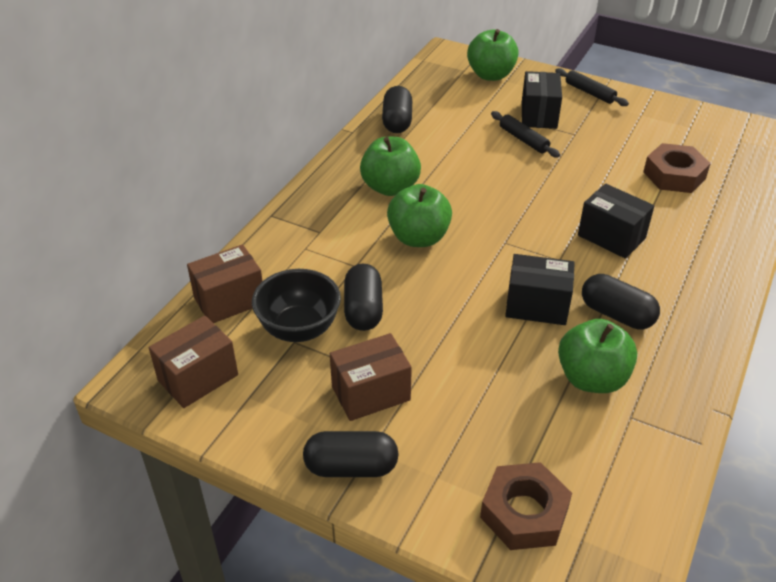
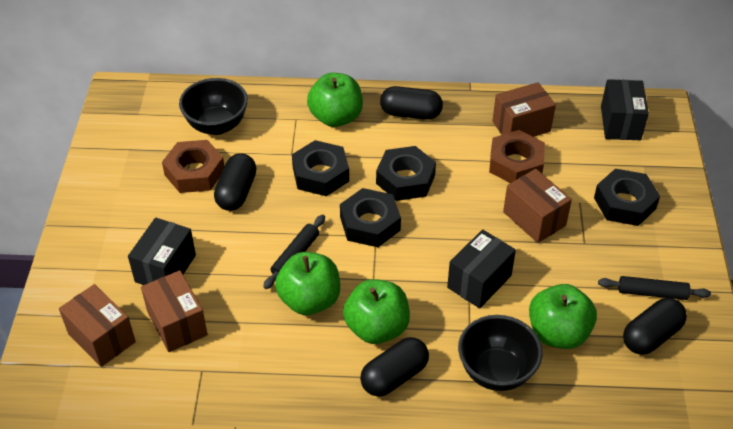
black bowl: 1 -> 2
black nut: 0 -> 4
brown box: 3 -> 4

